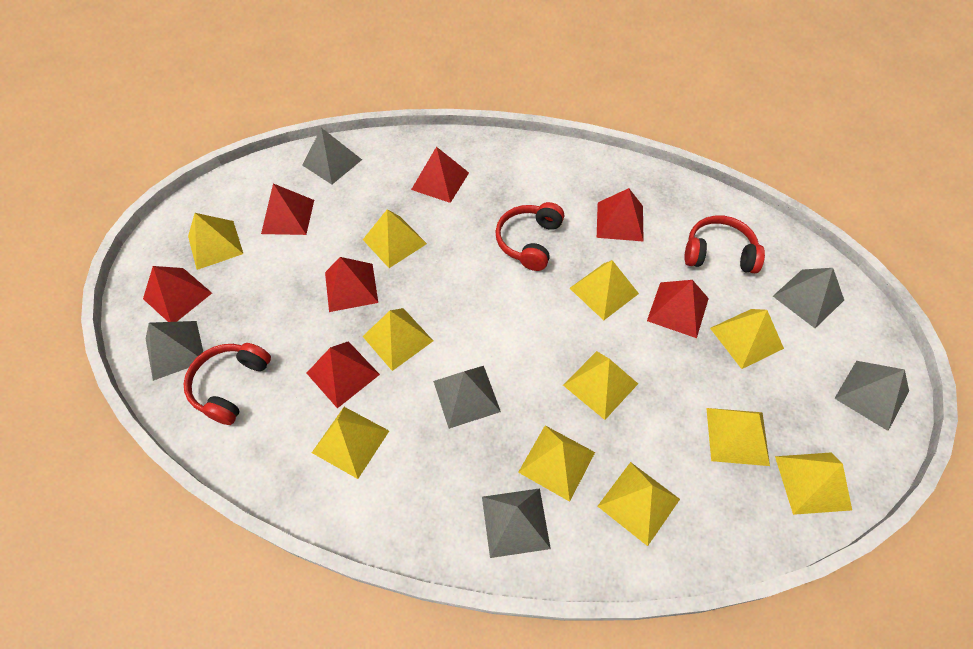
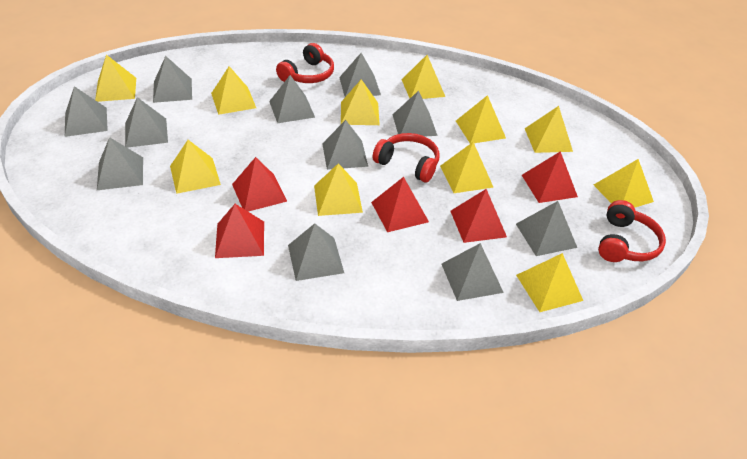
grey pyramid: 6 -> 11
red pyramid: 7 -> 5

